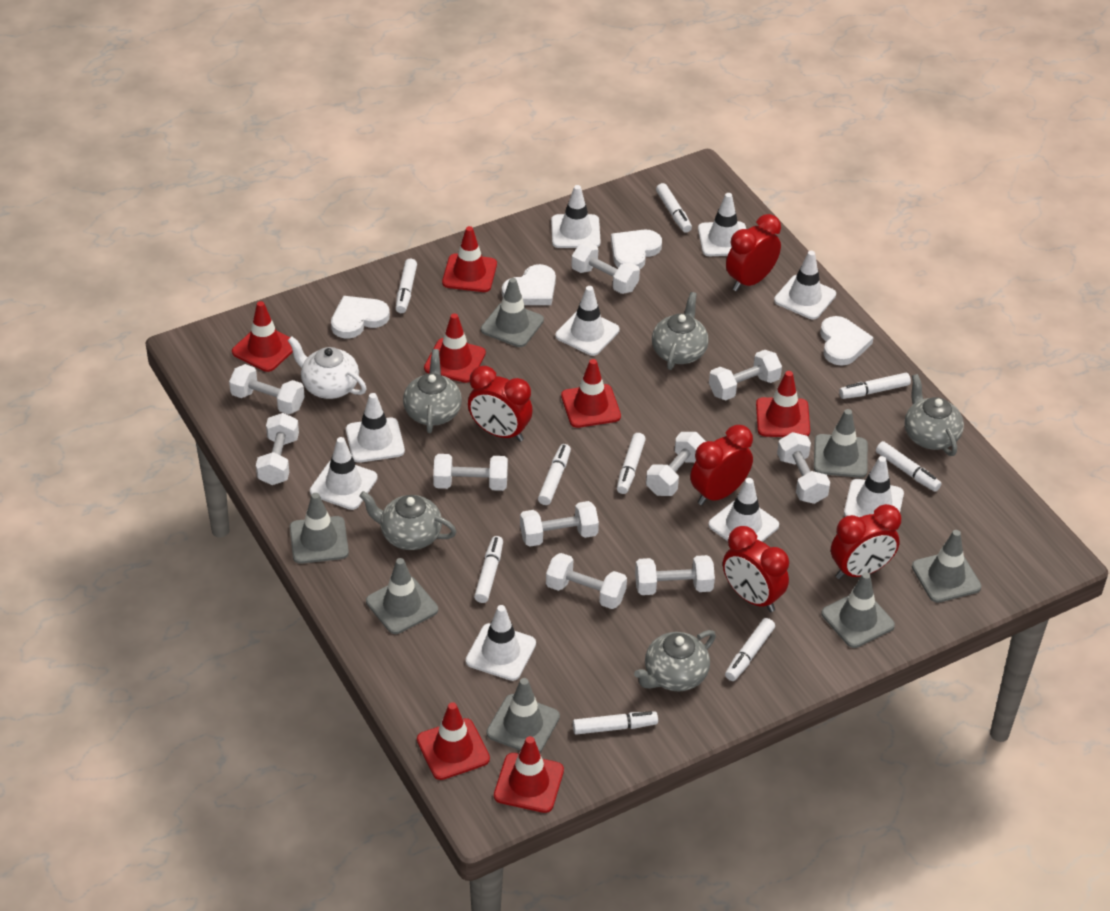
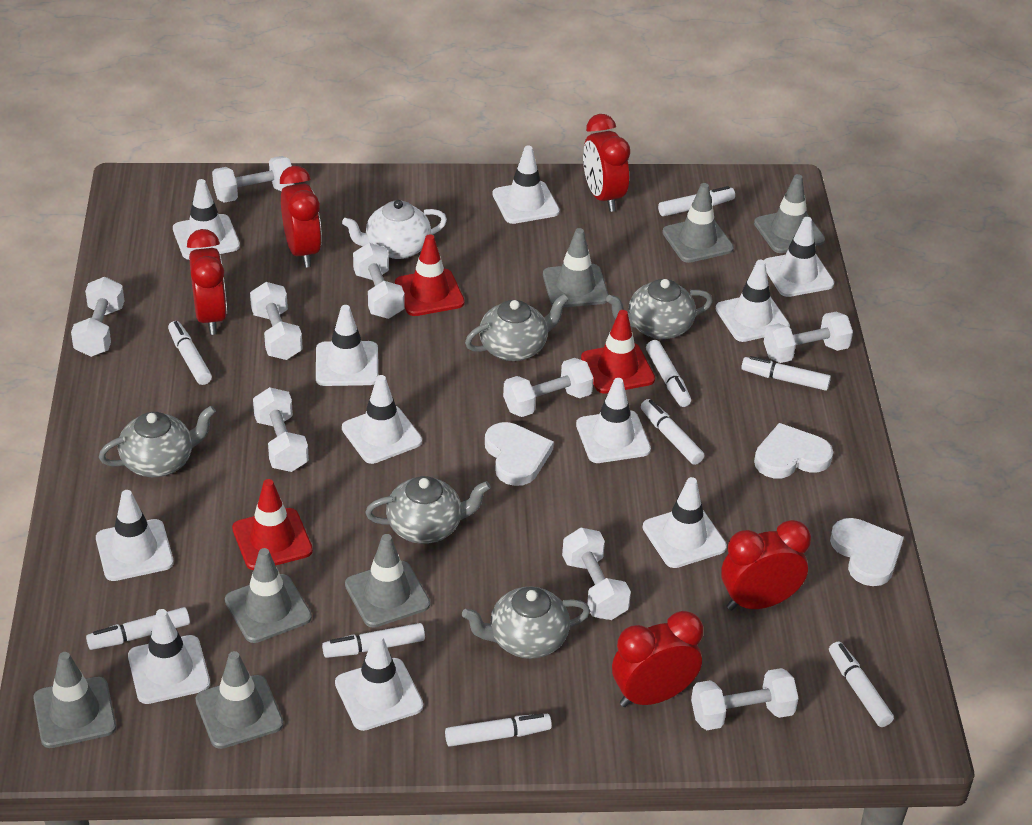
red traffic cone: 7 -> 3
white dumbbell: 10 -> 9
white heart: 4 -> 3
white traffic cone: 9 -> 11

